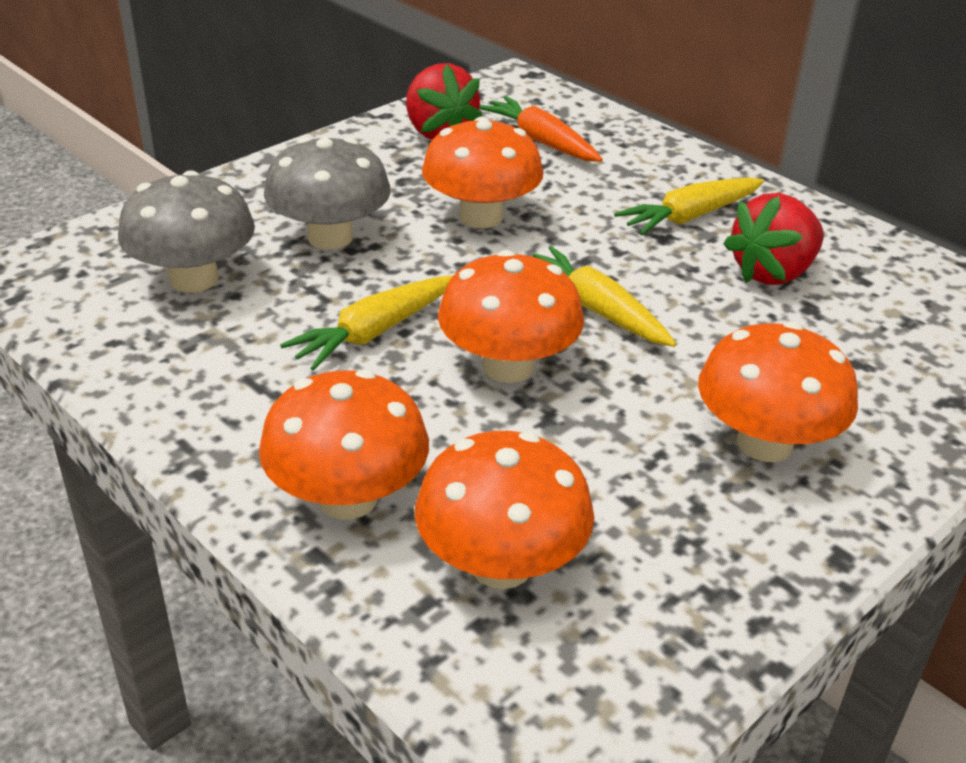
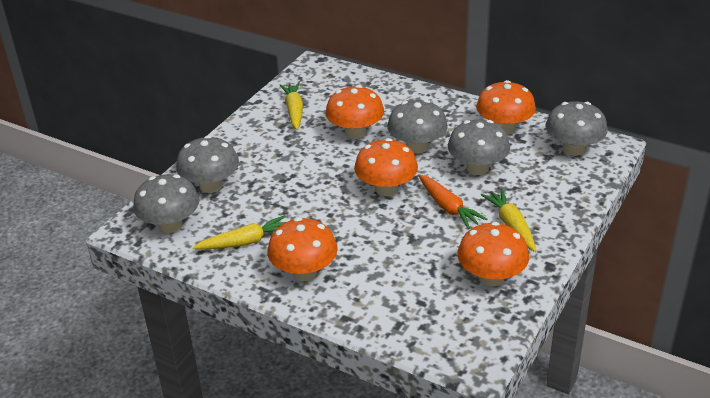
grey mushroom: 2 -> 5
red strawberry: 2 -> 0

